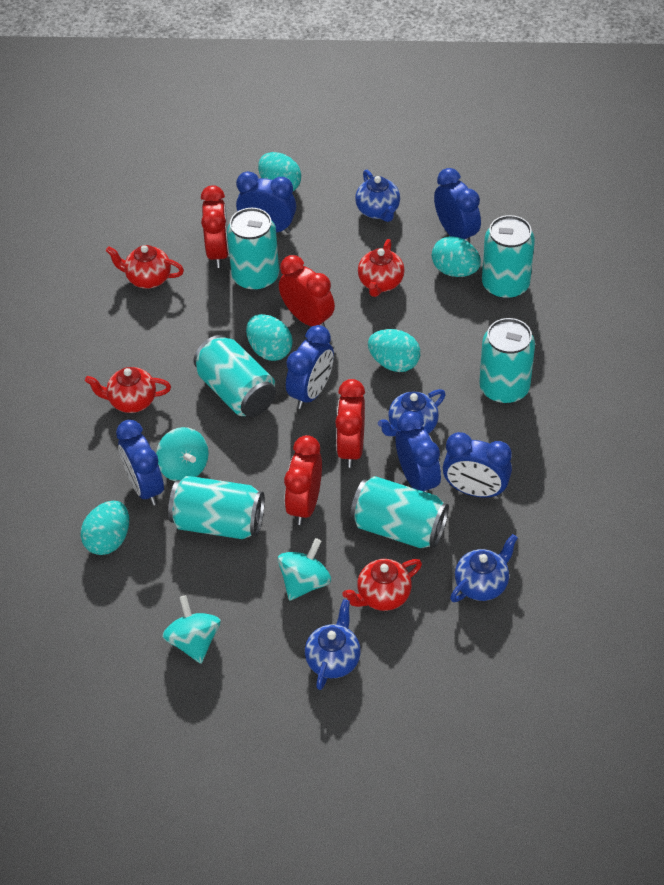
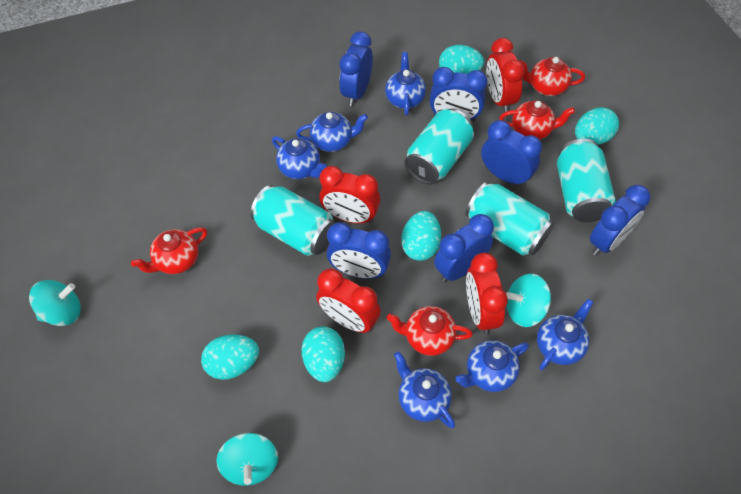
blue teapot: 4 -> 6
turquoise can: 6 -> 4

